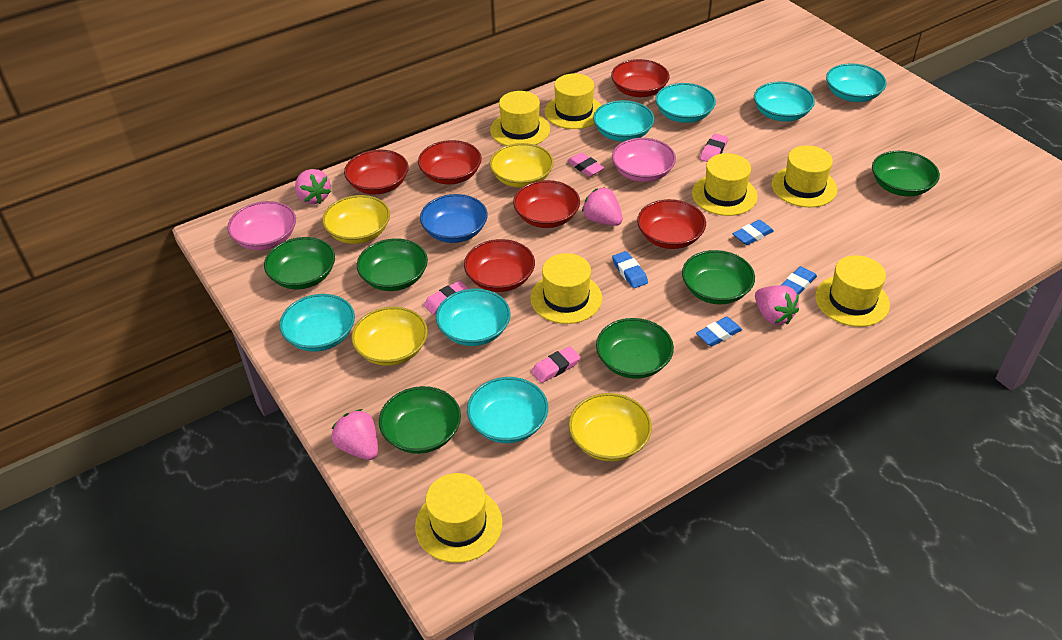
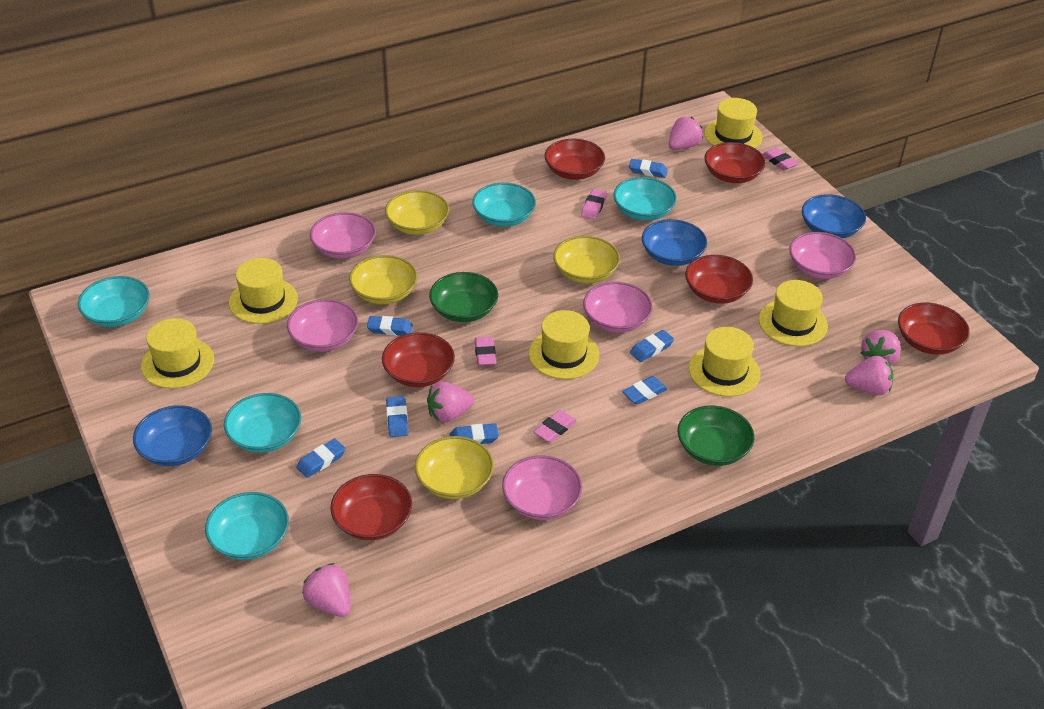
blue bowl: 1 -> 3
blue eraser: 4 -> 7
green bowl: 6 -> 2
pink bowl: 2 -> 5
pink strawberry: 4 -> 5
turquoise bowl: 7 -> 5
yellow hat: 7 -> 6

